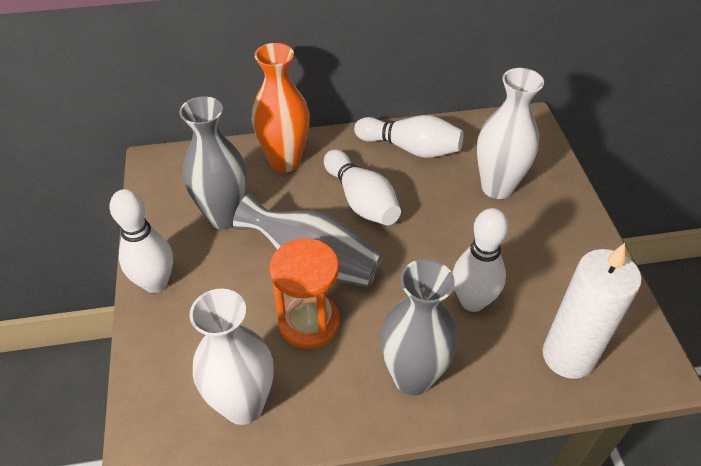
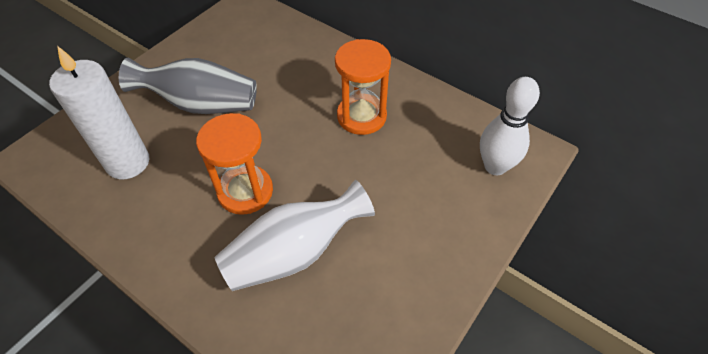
grey vase: 3 -> 1
orange hourglass: 1 -> 2
orange vase: 1 -> 0
white bowling pin: 4 -> 1
white vase: 2 -> 1

